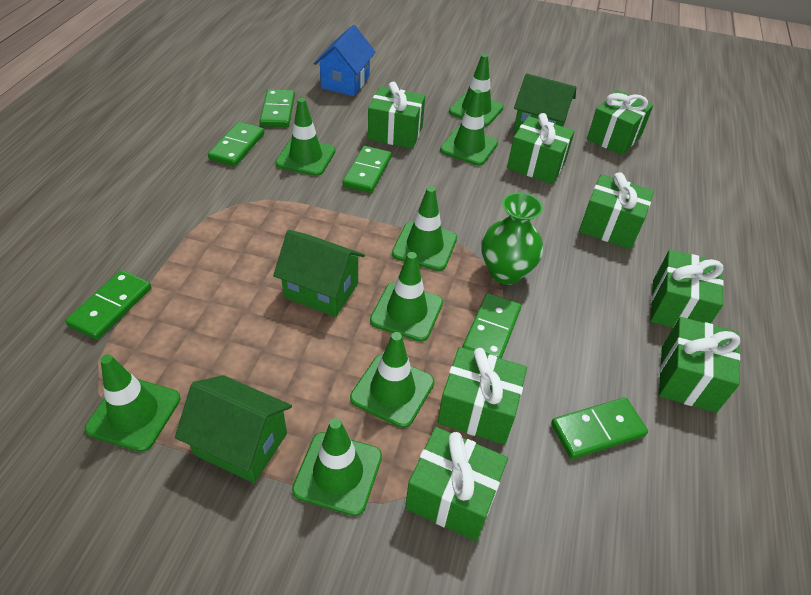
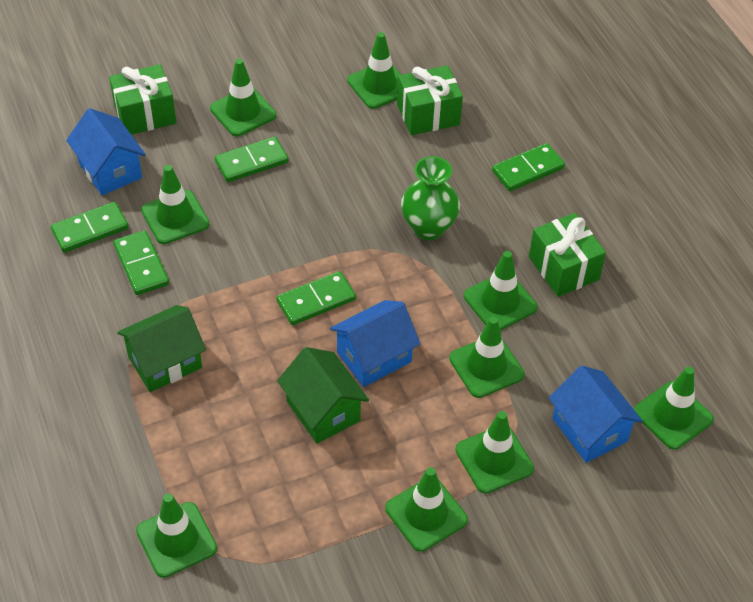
blue house: 1 -> 3
green domino: 6 -> 5
green gift: 8 -> 3
green house: 3 -> 2
green traffic cone: 8 -> 9

